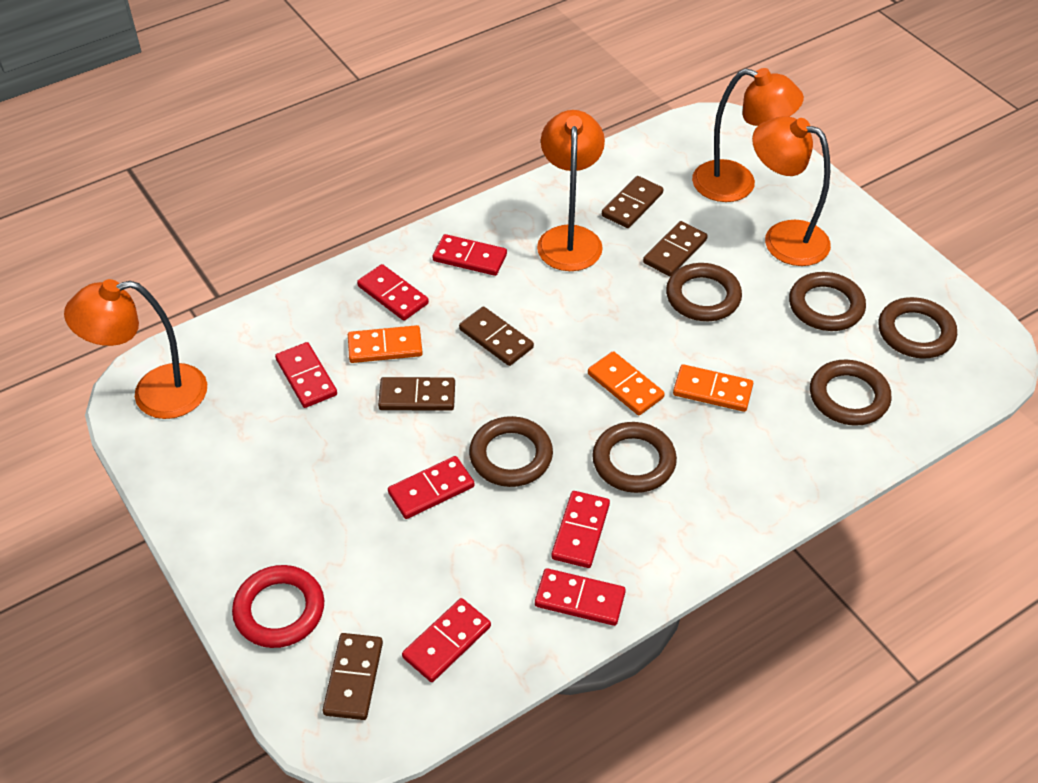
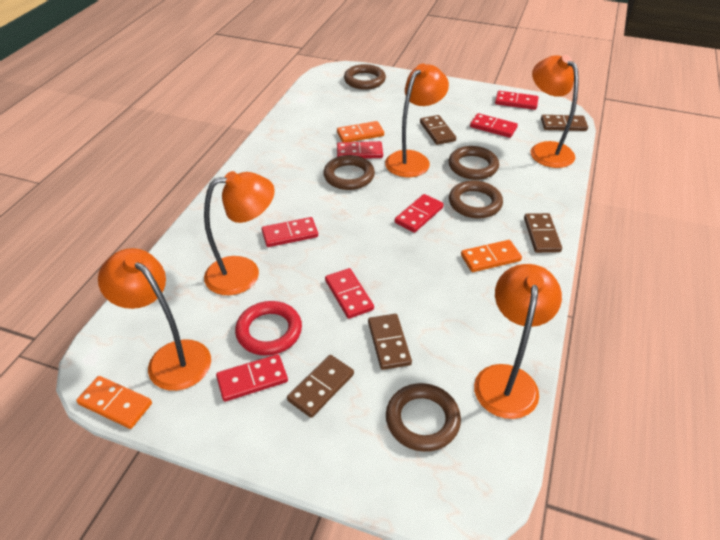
brown ring: 6 -> 5
orange lamp: 4 -> 5

